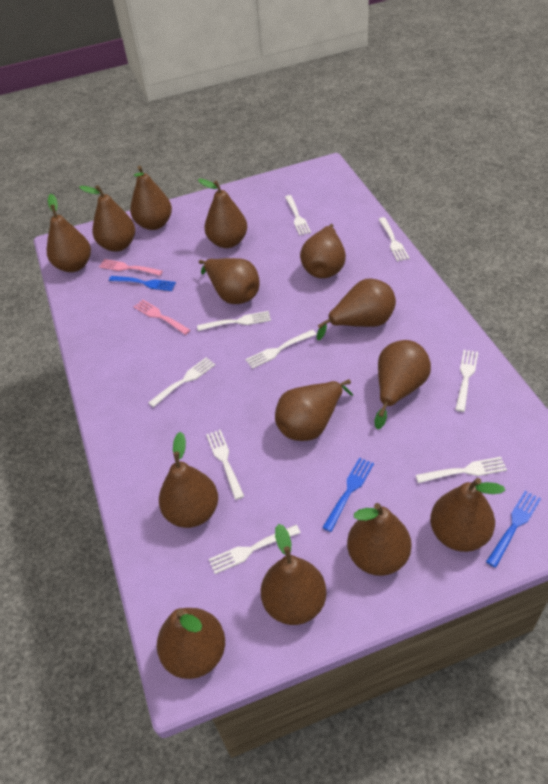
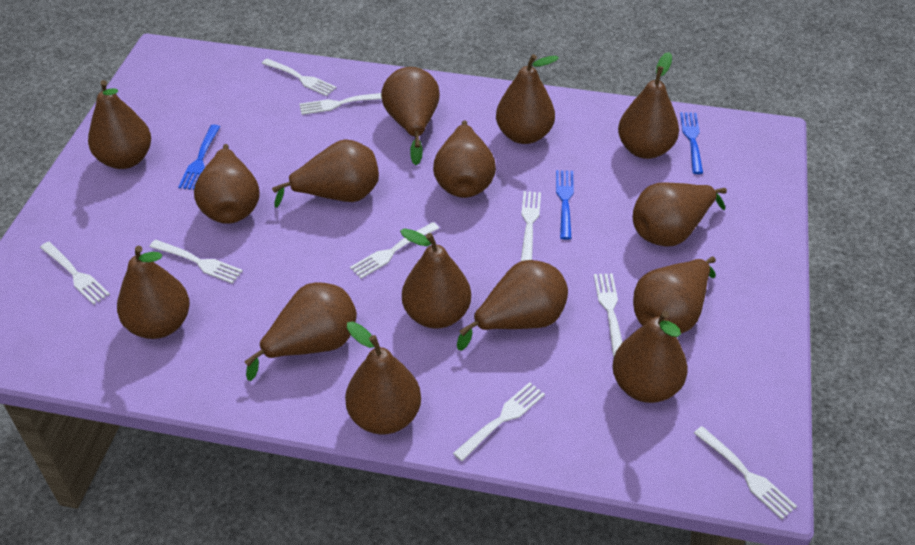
brown pear: 14 -> 15
pink fork: 2 -> 0

